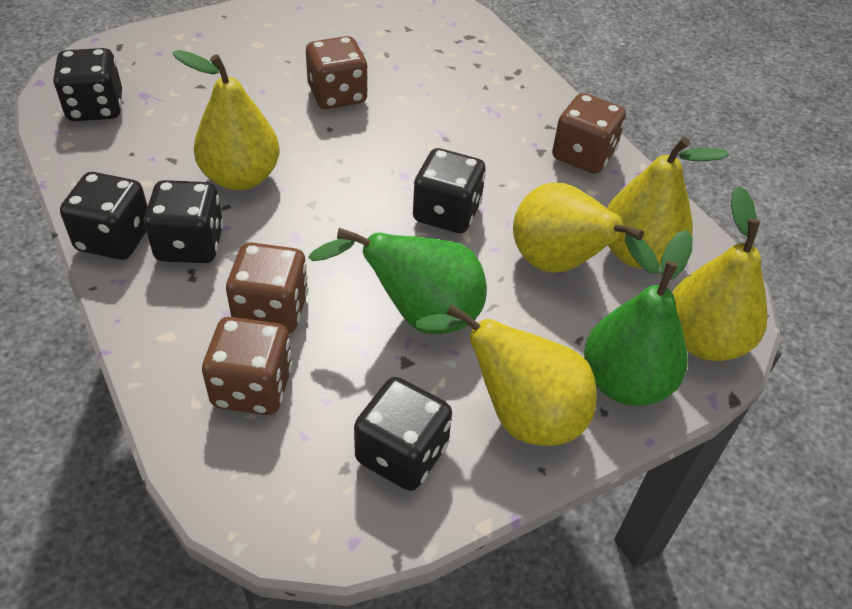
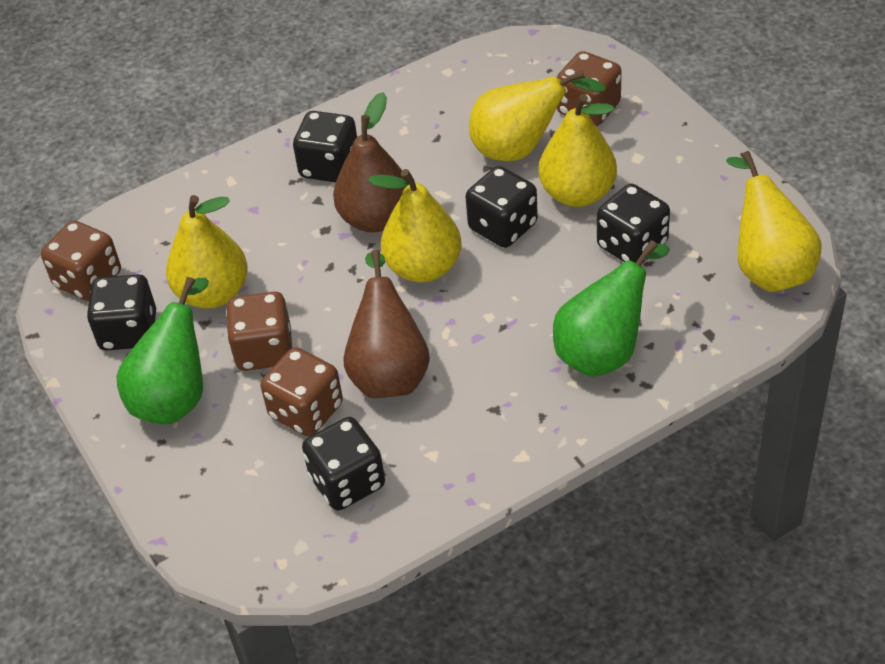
brown pear: 0 -> 2

